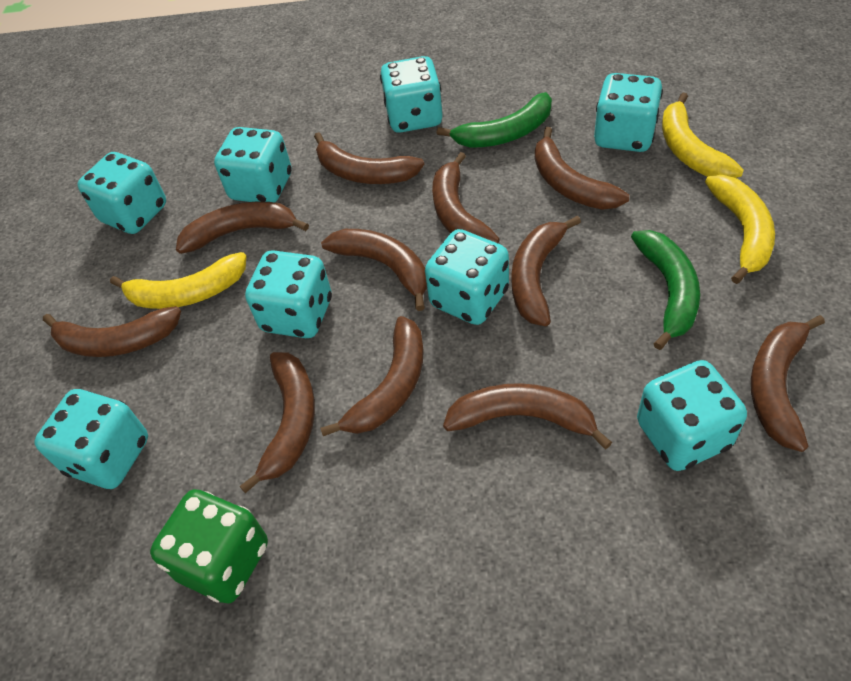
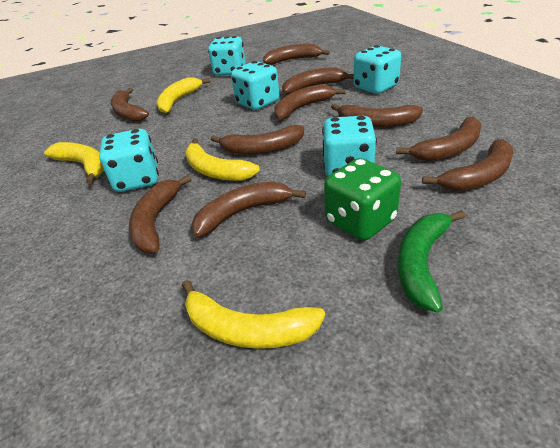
brown banana: 11 -> 10
green banana: 2 -> 1
turquoise dice: 8 -> 5
yellow banana: 3 -> 4

